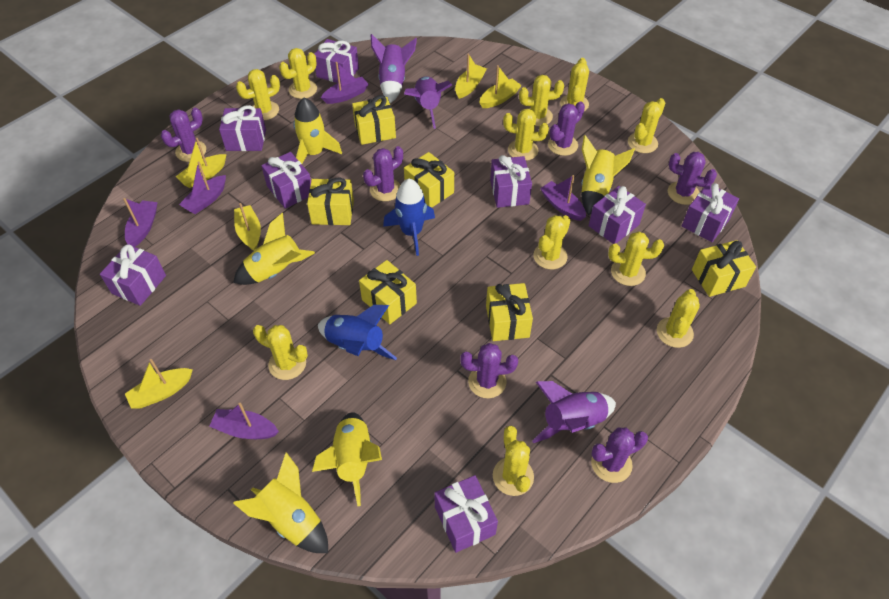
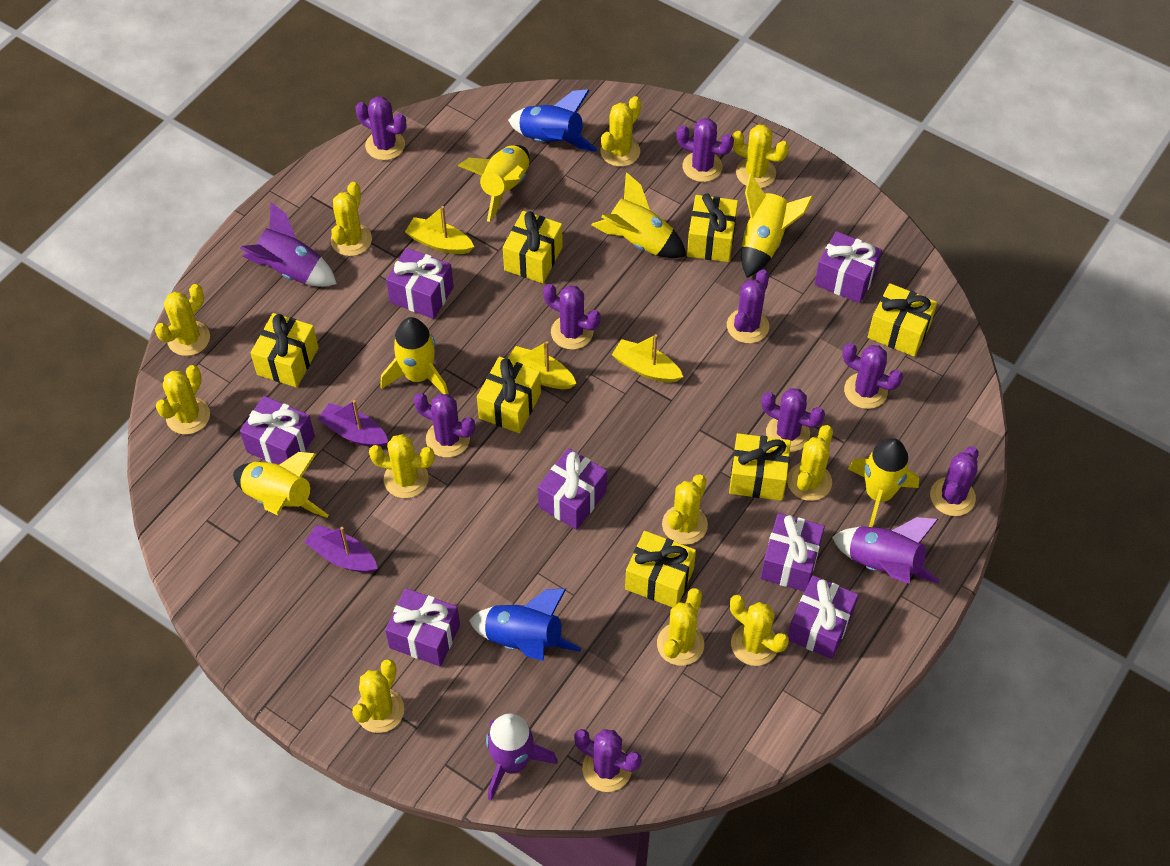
purple boat: 5 -> 2
purple cactus: 6 -> 9
purple gift: 8 -> 7
yellow boat: 5 -> 3
yellow gift: 6 -> 7
yellow rocket: 5 -> 6

